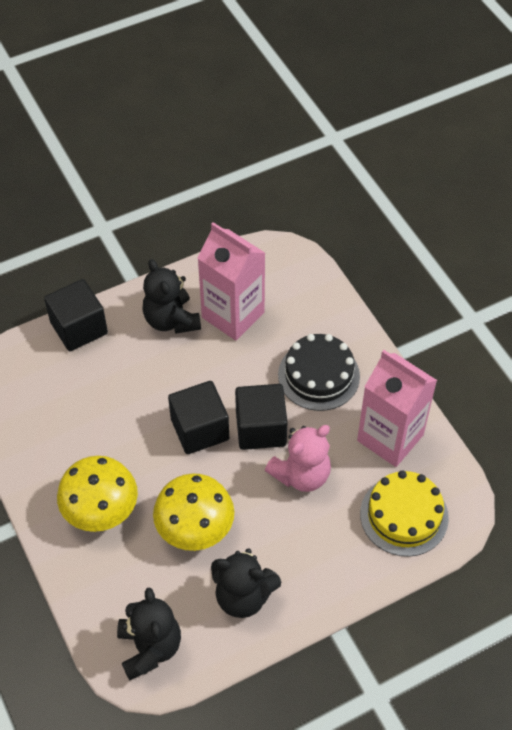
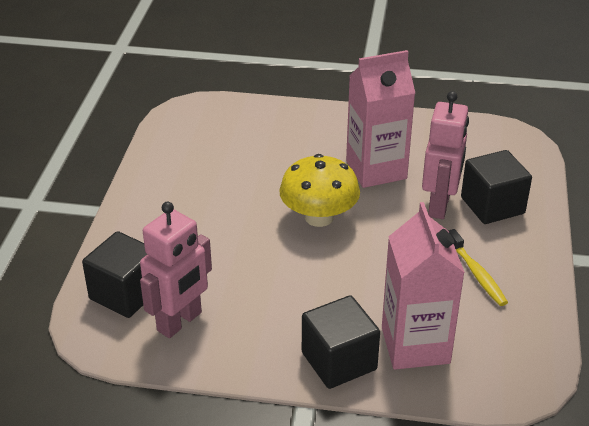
black cake: 1 -> 0
black teddy bear: 3 -> 0
pink robot: 0 -> 2
pink teddy bear: 1 -> 0
yellow cake: 1 -> 0
yellow mushroom: 2 -> 1
yellow toothbrush: 0 -> 1

